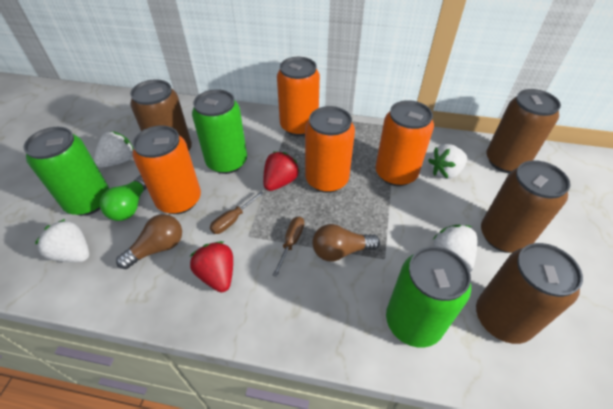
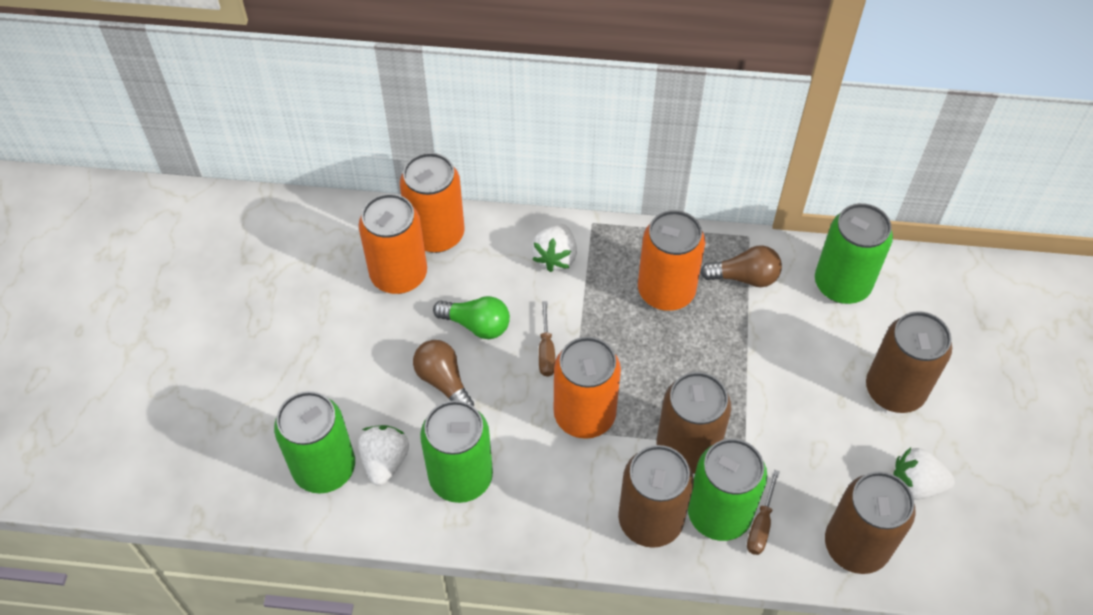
green can: 3 -> 4
red strawberry: 2 -> 0
white strawberry: 4 -> 3

